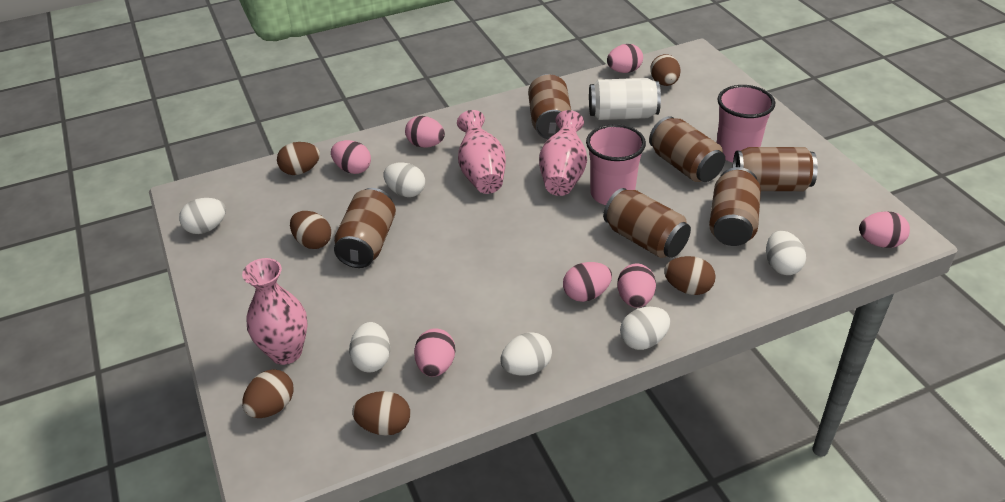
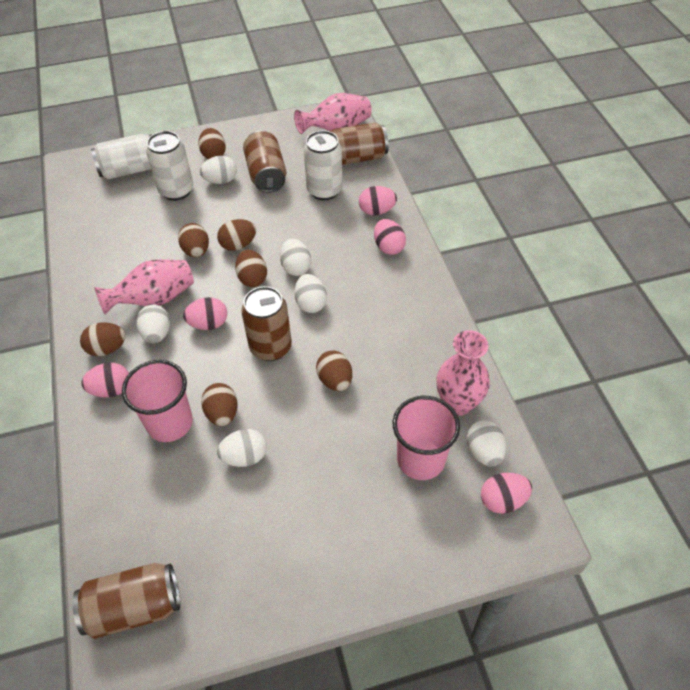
brown can: 6 -> 4
brown egg: 6 -> 7
pink egg: 7 -> 5
white can: 1 -> 3

